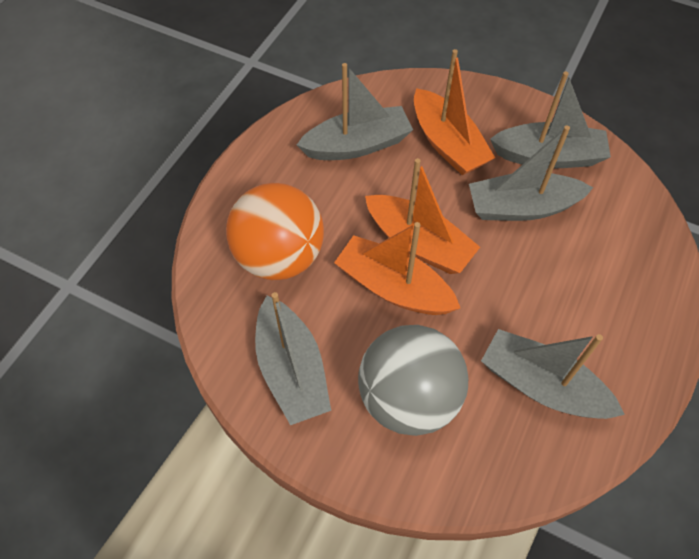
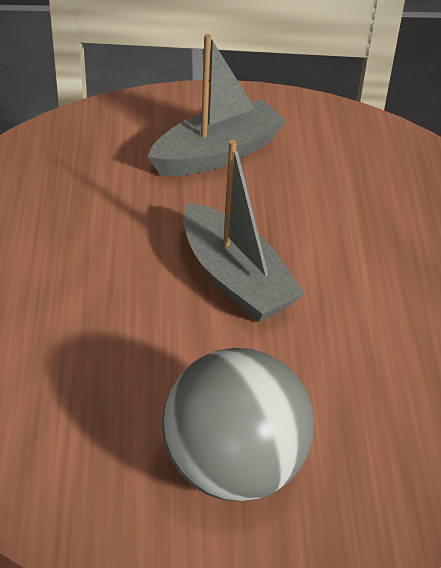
grey boat: 5 -> 2
orange ball: 1 -> 0
orange boat: 3 -> 0

